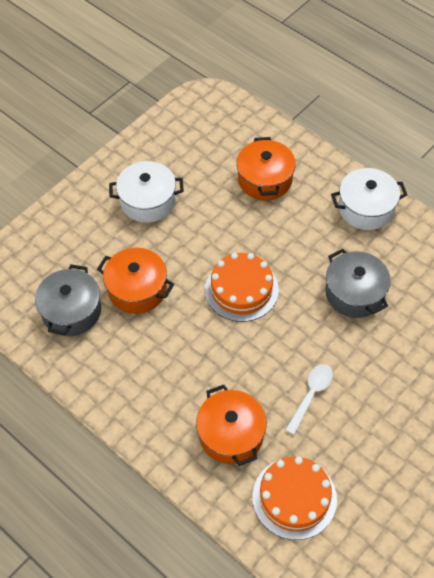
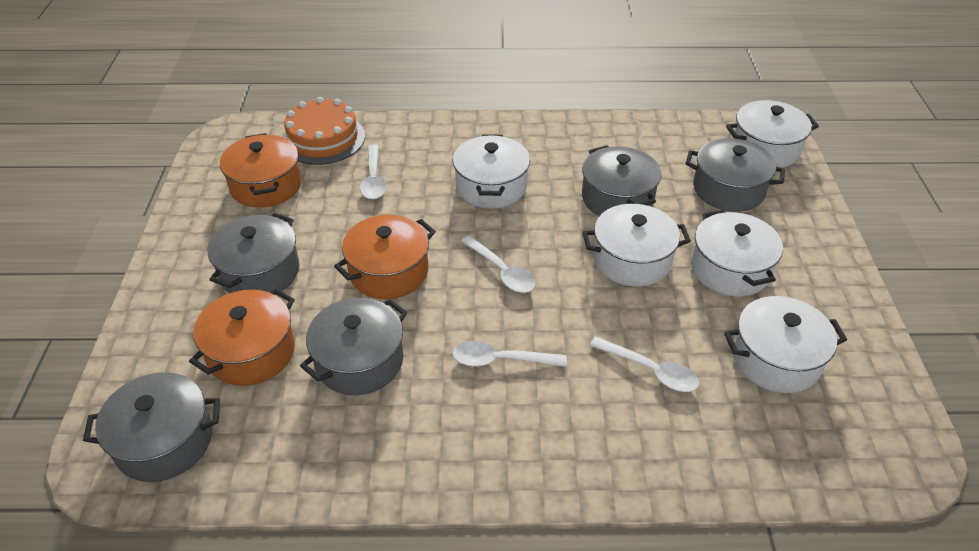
grey pot: 2 -> 5
orange cake: 2 -> 1
white pot: 2 -> 5
white spoon: 1 -> 4

